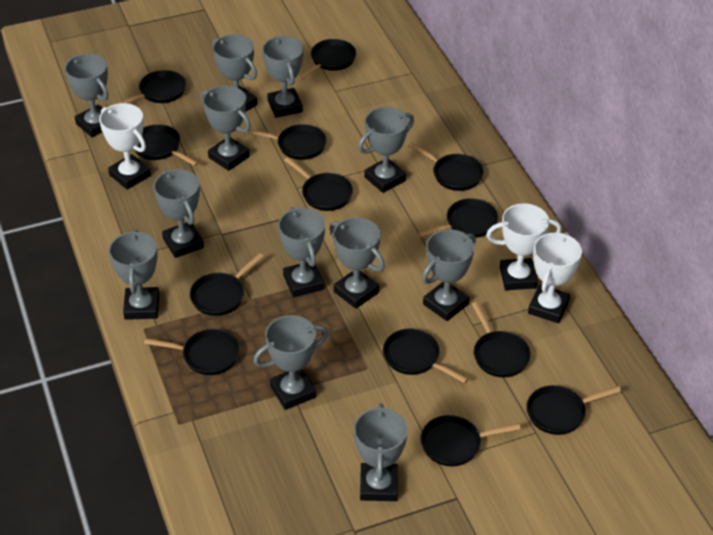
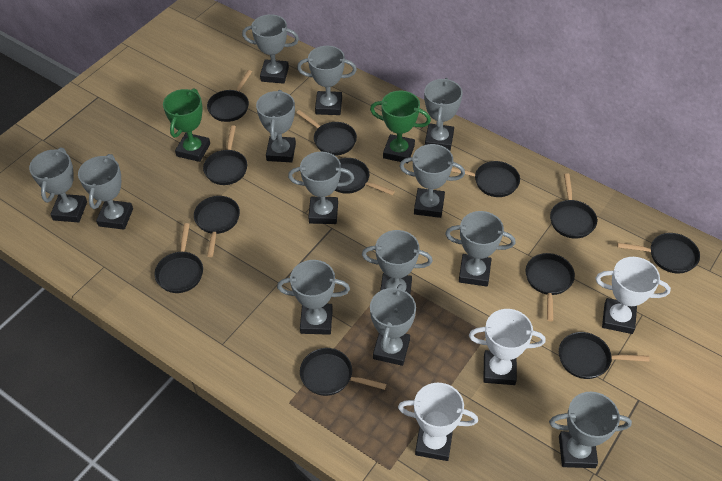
black pan: 13 -> 12
green trophy: 0 -> 2
grey trophy: 12 -> 13

